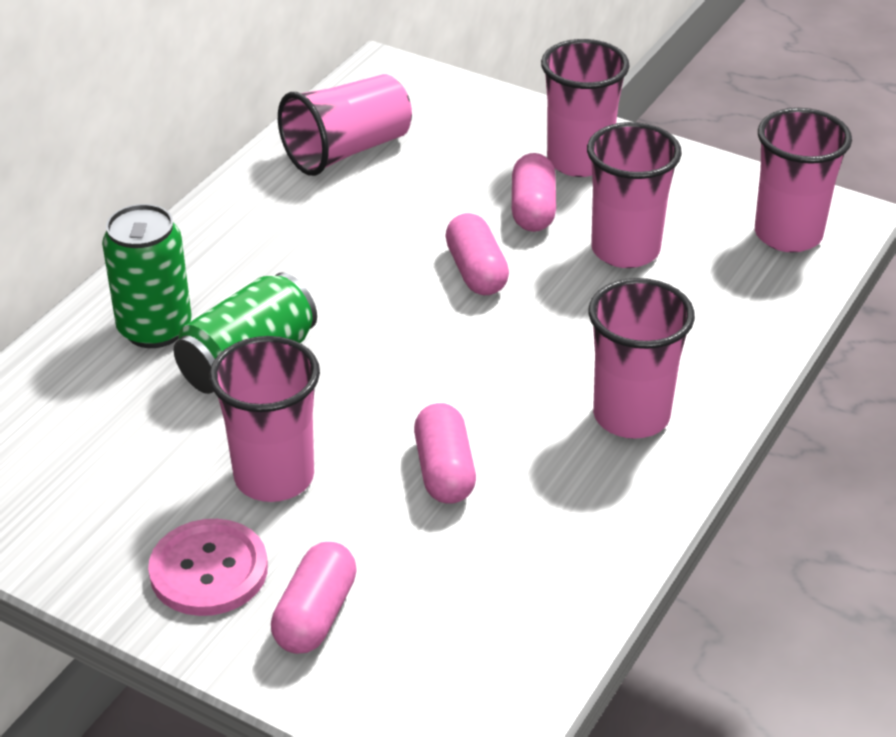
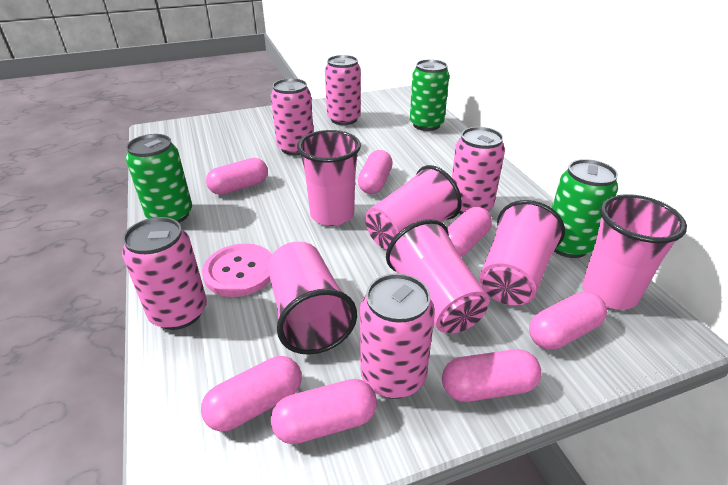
green can: 2 -> 3
pink can: 0 -> 5
pink capsule: 4 -> 7

